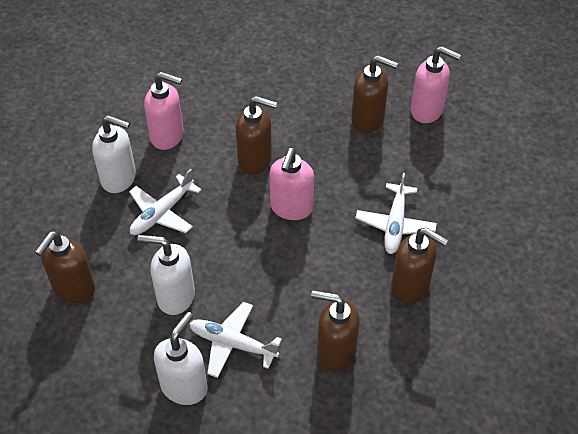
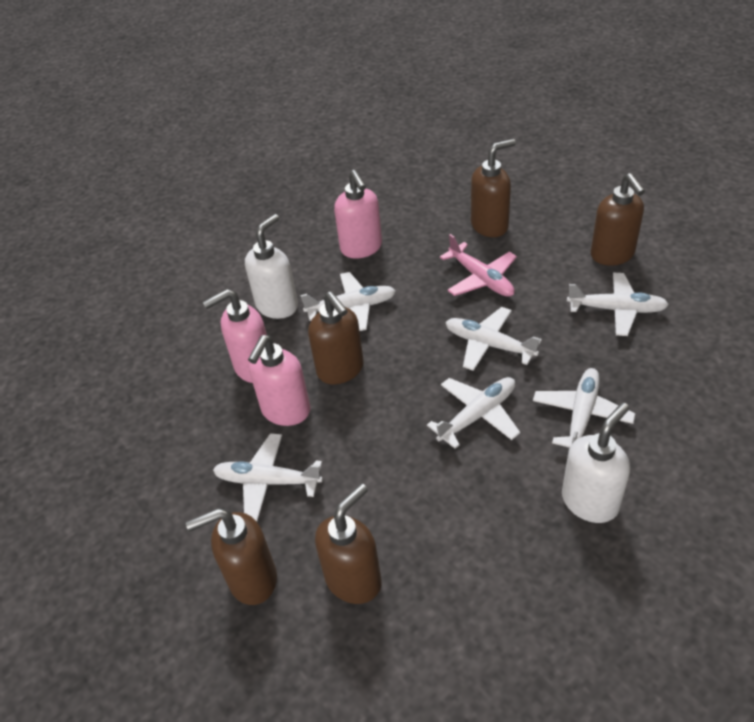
pink plane: 0 -> 1
white plane: 3 -> 6
white soap dispenser: 3 -> 2

